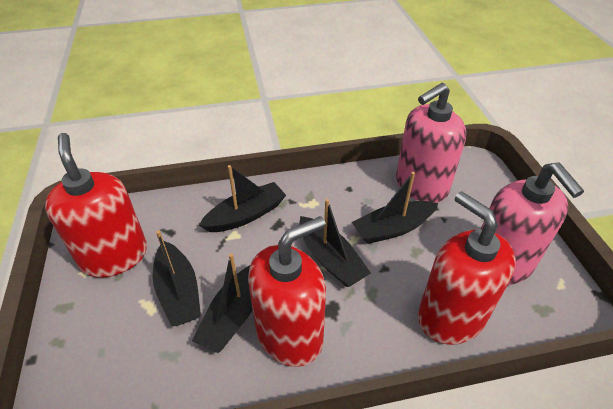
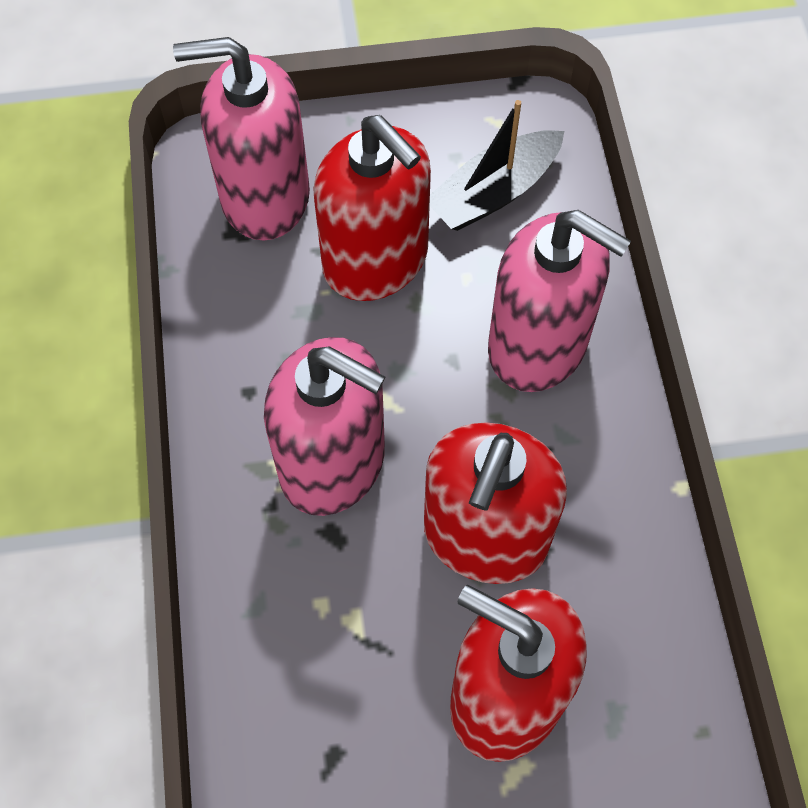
black boat: 5 -> 1
pink soap dispenser: 2 -> 3

